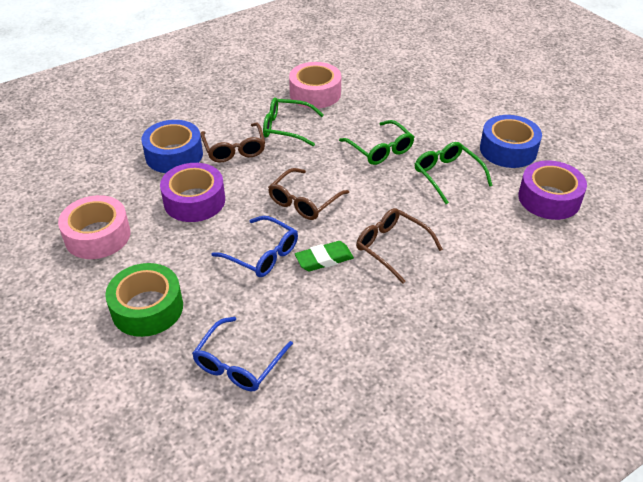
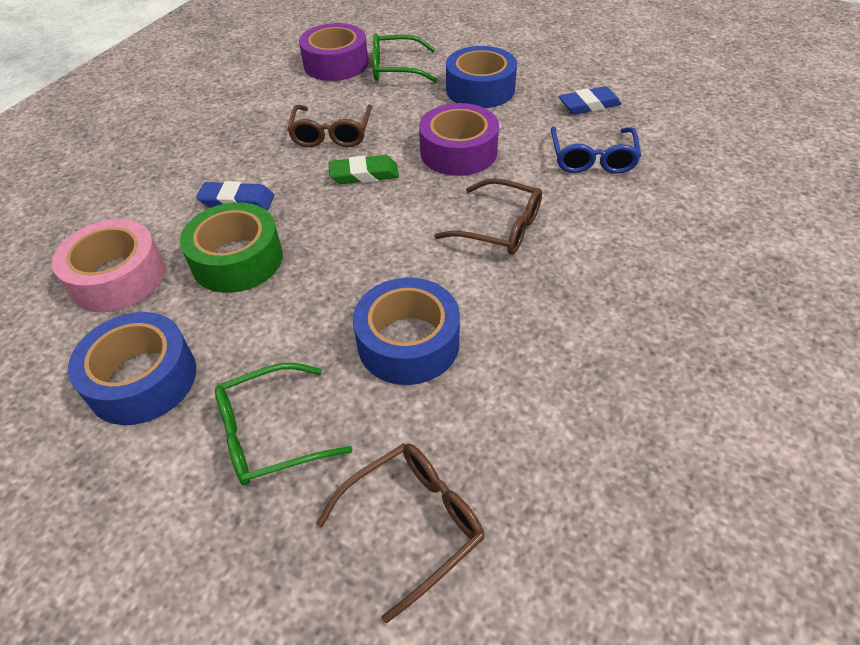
blue eraser: 0 -> 2
blue glasses: 2 -> 1
blue tape: 2 -> 3
green glasses: 3 -> 2
pink tape: 2 -> 1

